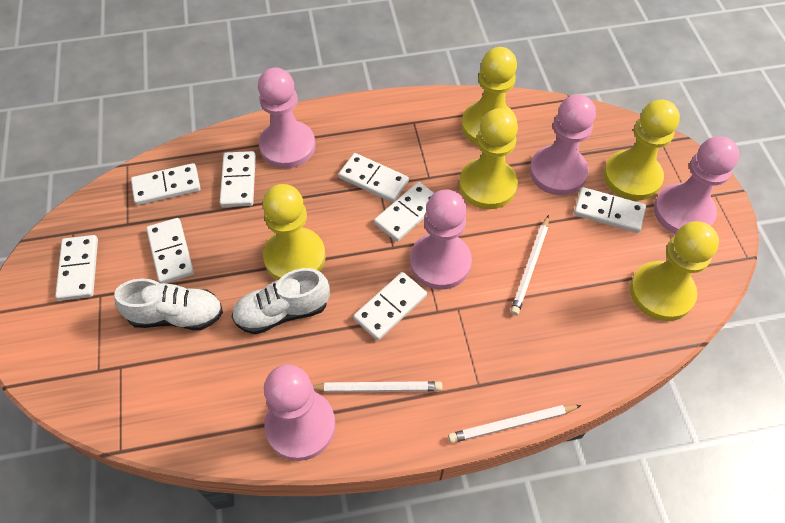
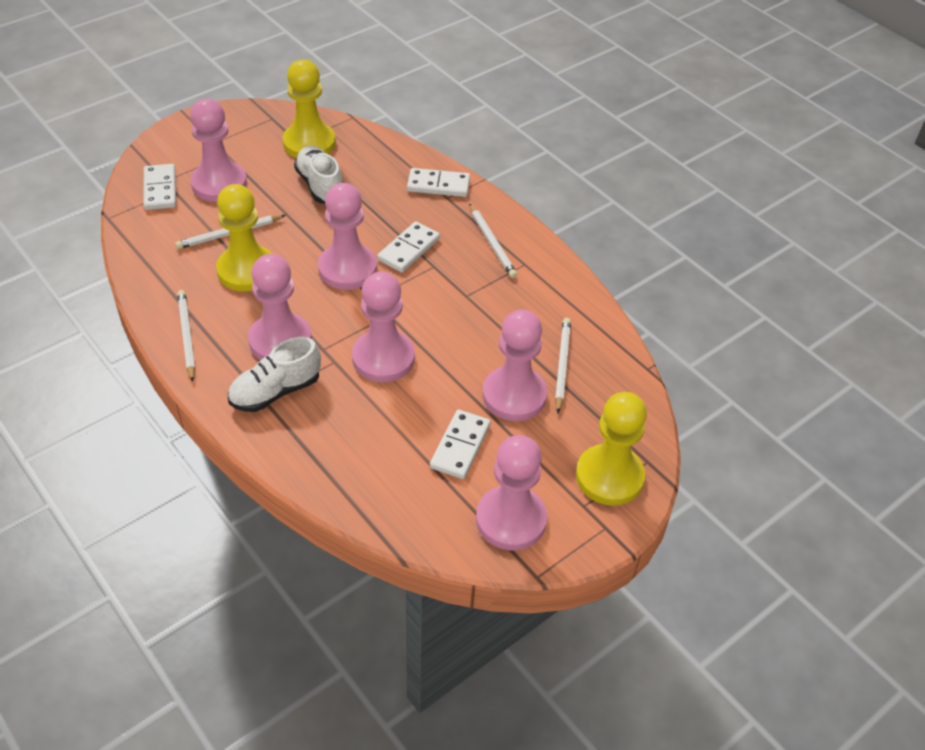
pink pawn: 5 -> 6
white domino: 8 -> 4
white pencil: 3 -> 4
yellow pawn: 5 -> 3

